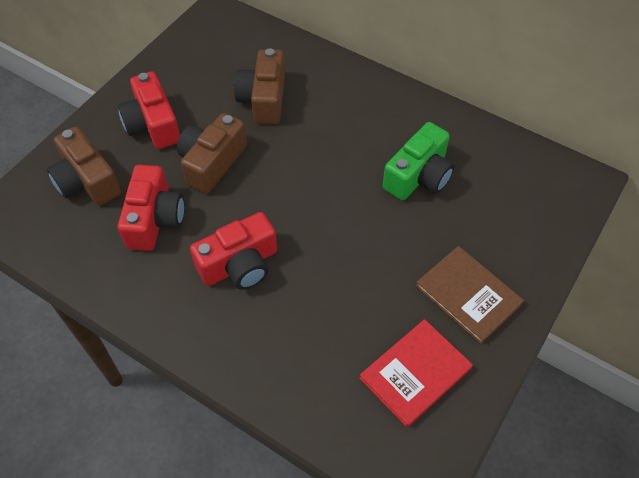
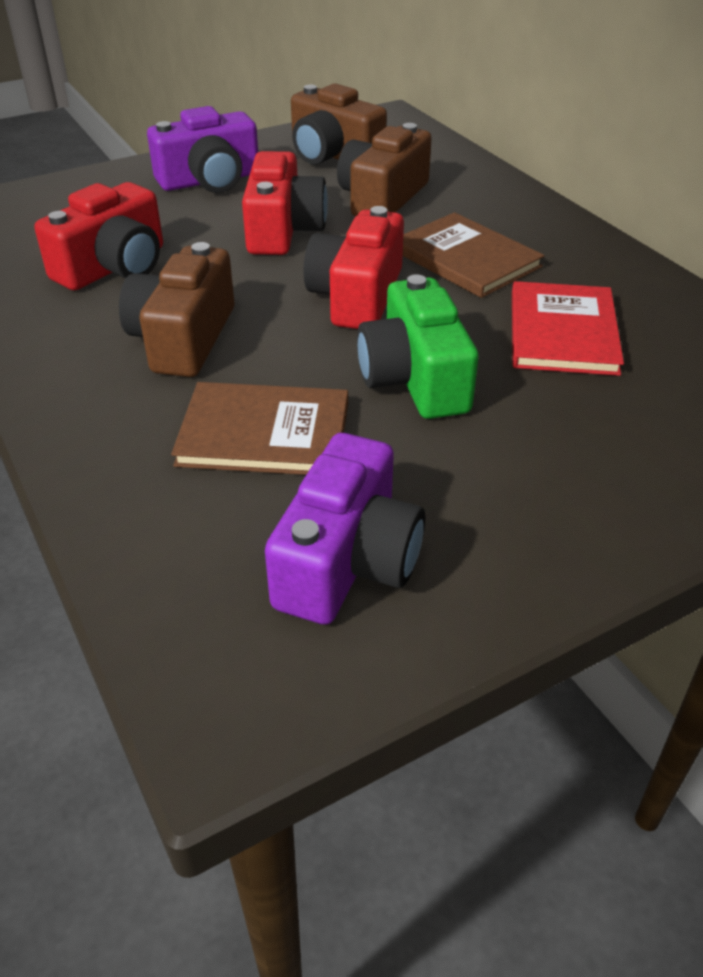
brown book: 1 -> 2
purple camera: 0 -> 2

